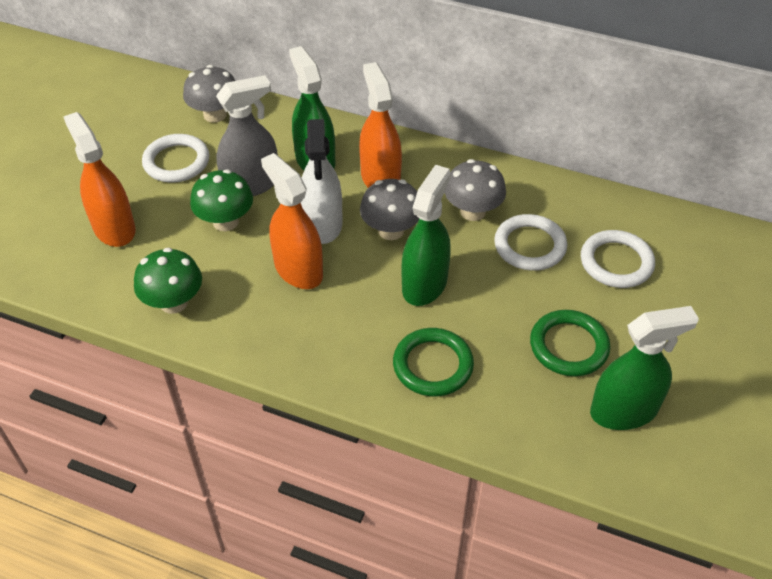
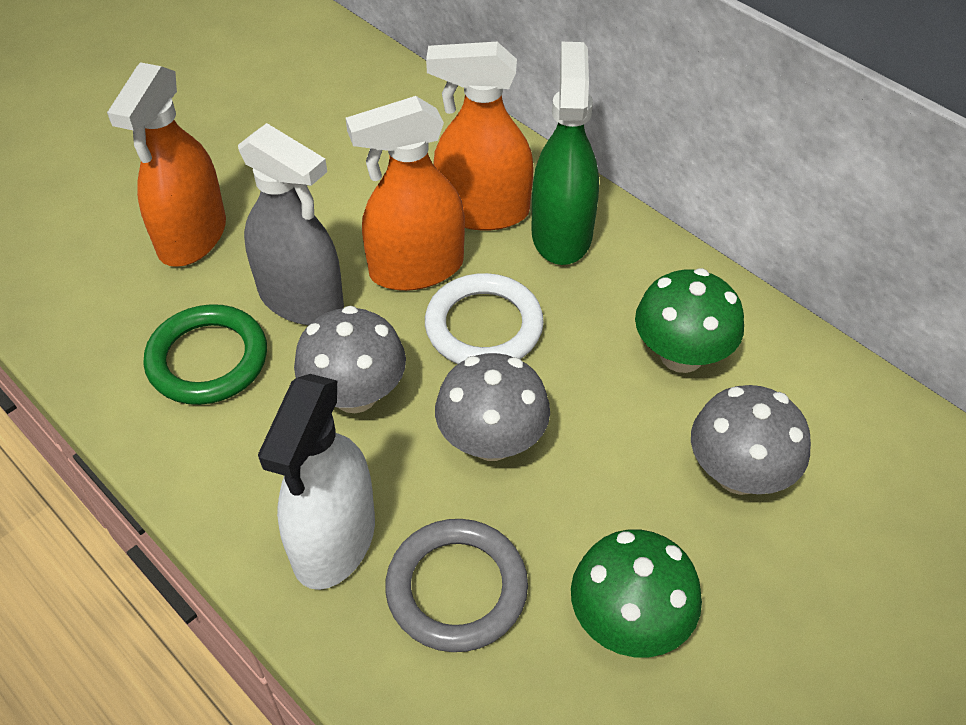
green ring: 2 -> 1
green spray bottle: 3 -> 1
grey ring: 0 -> 1
white ring: 3 -> 1

